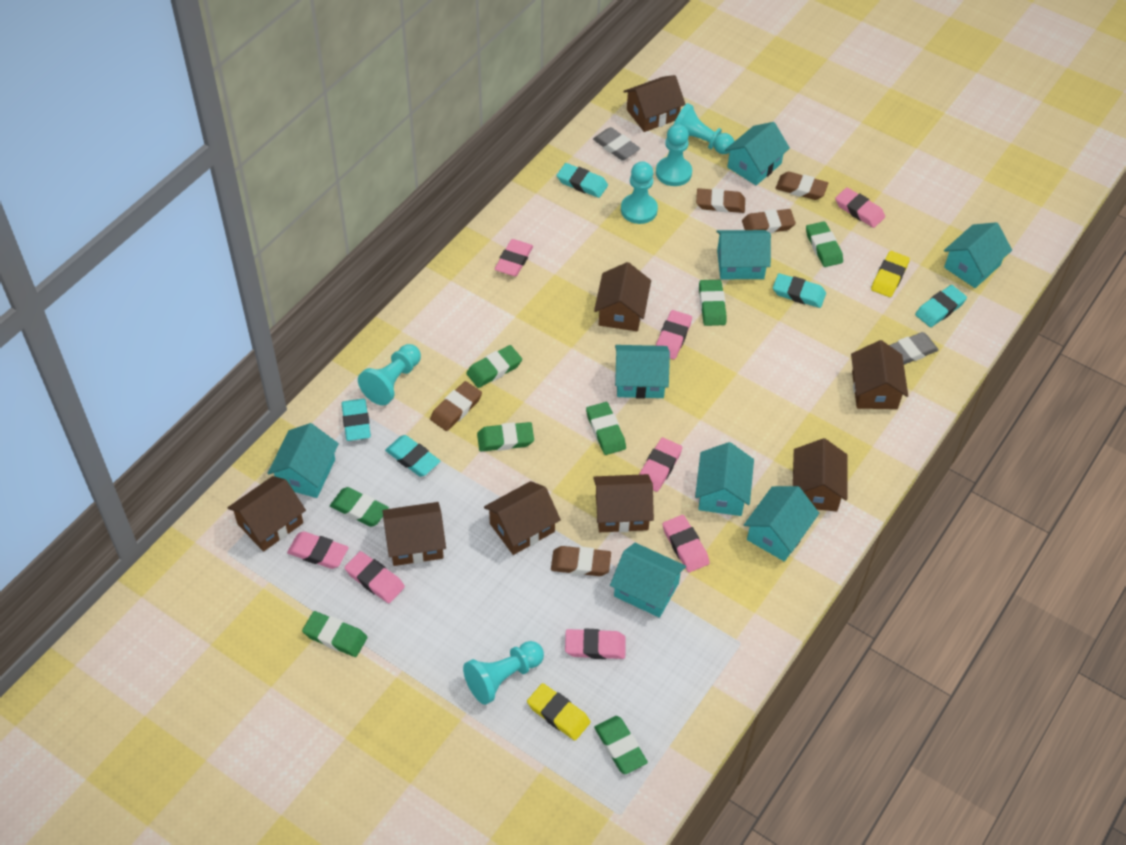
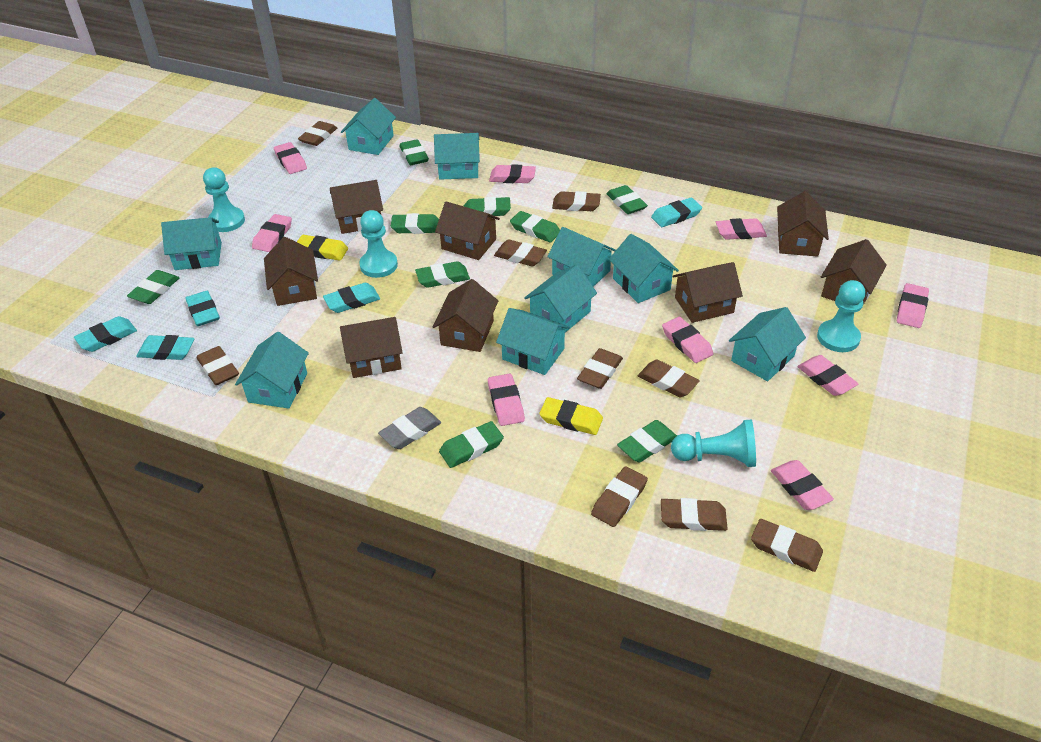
brown eraser: 5 -> 9
green eraser: 8 -> 9
grey eraser: 2 -> 1
pink eraser: 8 -> 9
turquoise house: 8 -> 9
turquoise pawn: 5 -> 4

